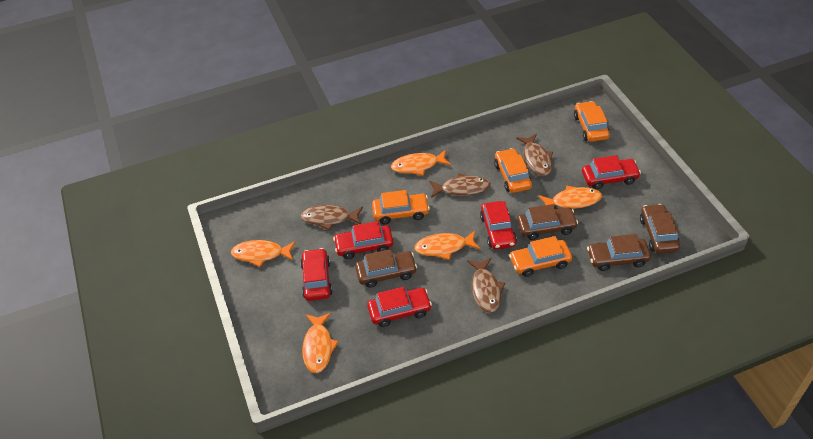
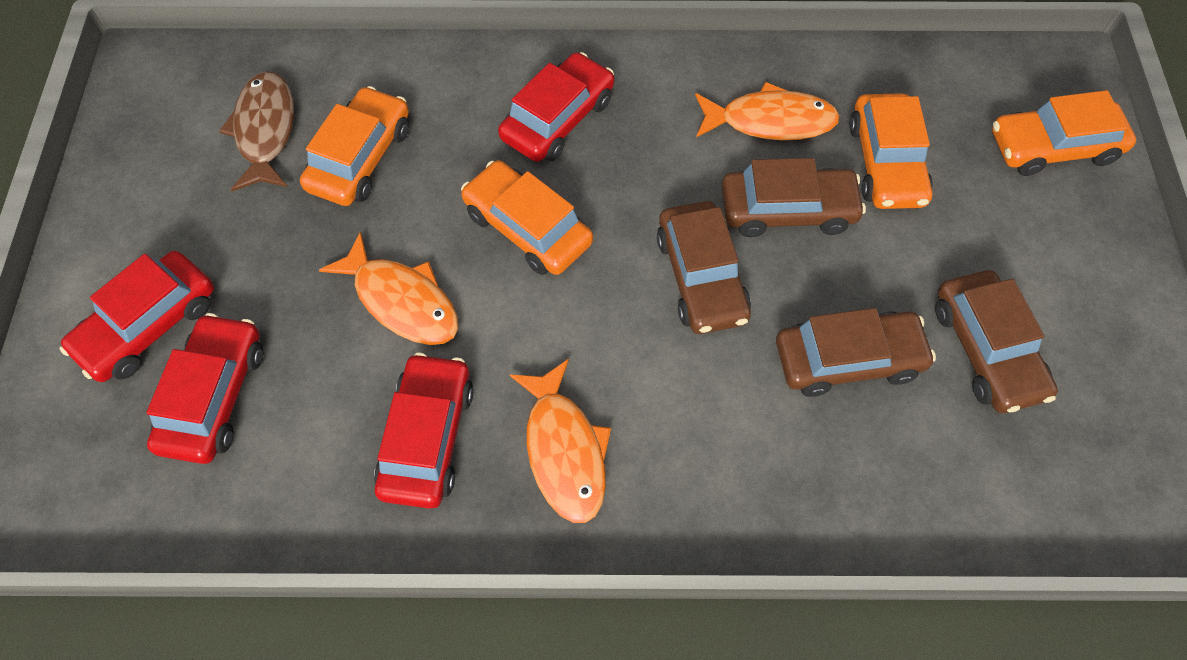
brown fish: 4 -> 1
orange fish: 5 -> 3
red car: 5 -> 4

